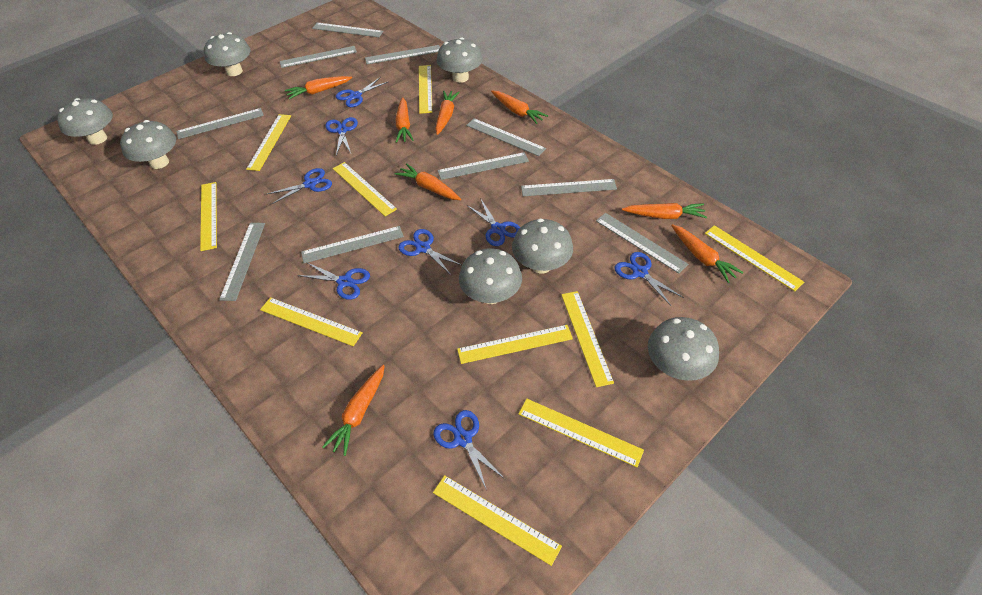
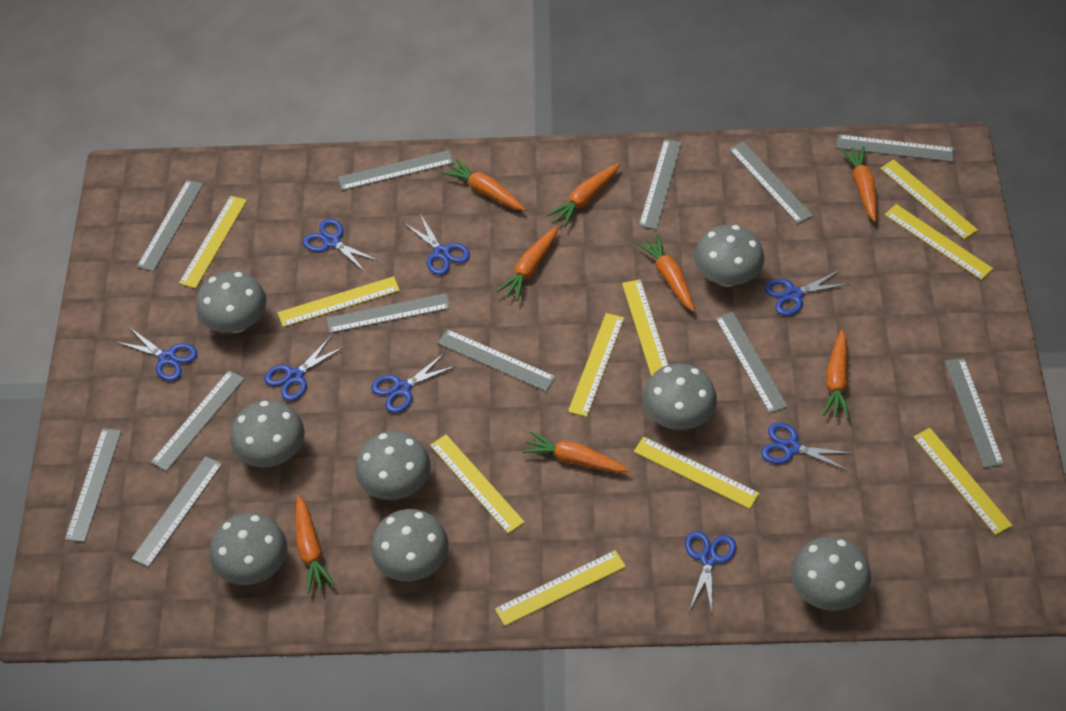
grey mushroom: 7 -> 8
grey ruler: 10 -> 12

